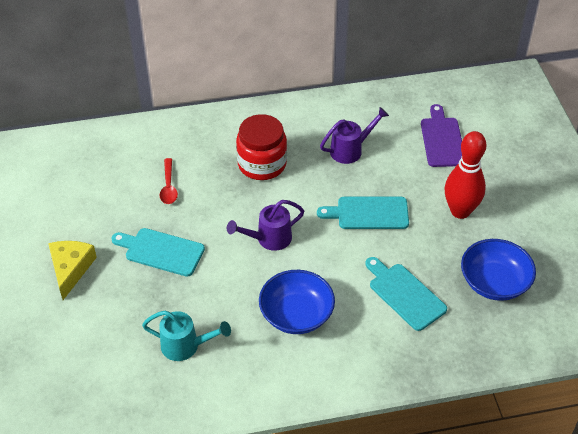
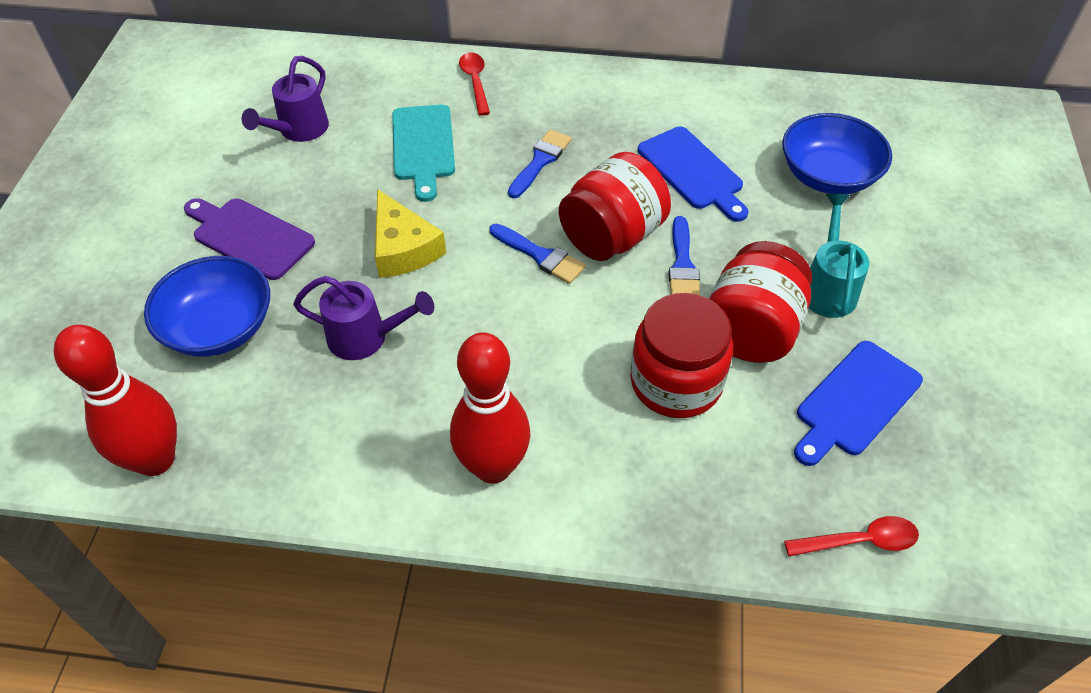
blue brush: 0 -> 3
blue cutting board: 0 -> 2
red bowling pin: 1 -> 2
red jar: 1 -> 3
red spoon: 1 -> 2
turquoise cutting board: 3 -> 1

